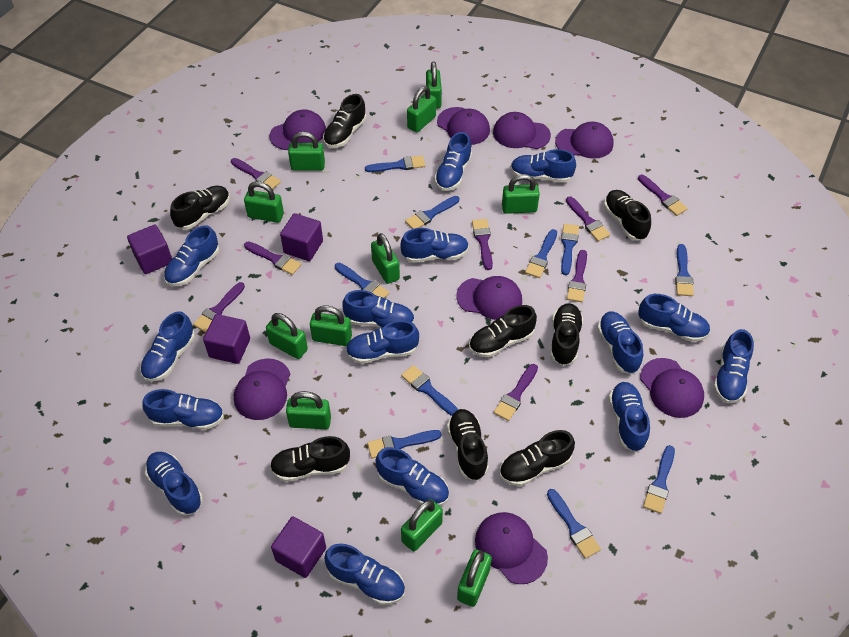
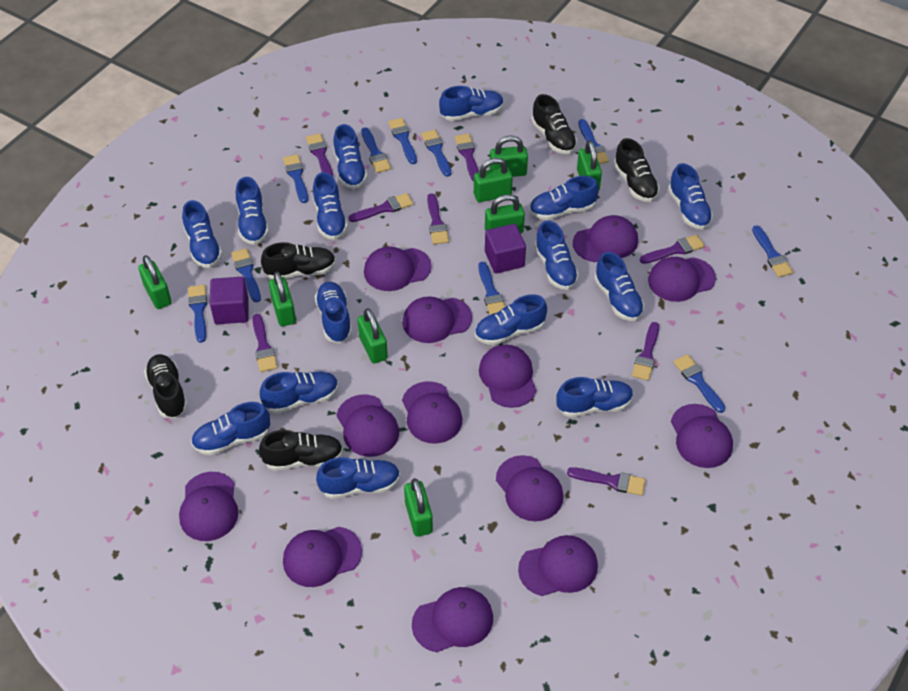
black shoe: 8 -> 5
green padlock: 11 -> 8
purple cap: 8 -> 13
purple cube: 4 -> 2

